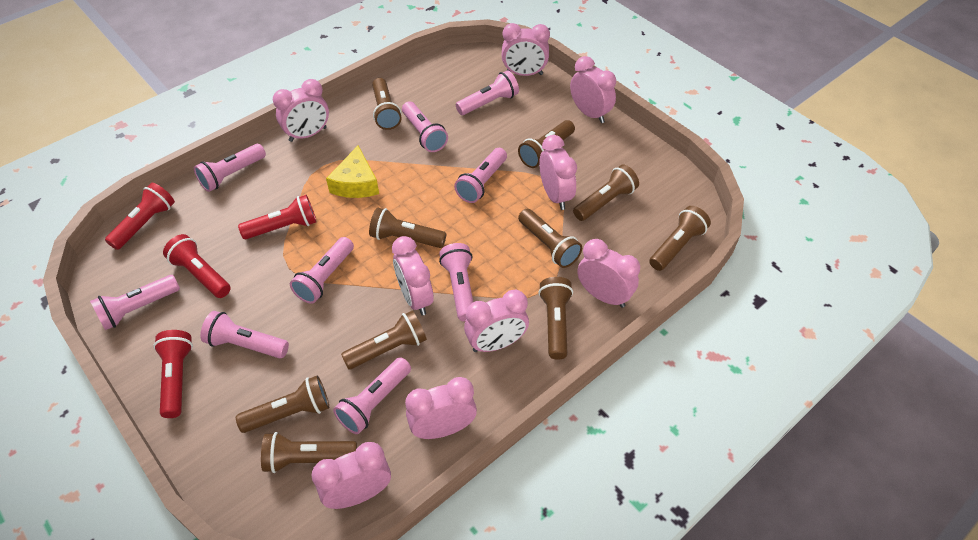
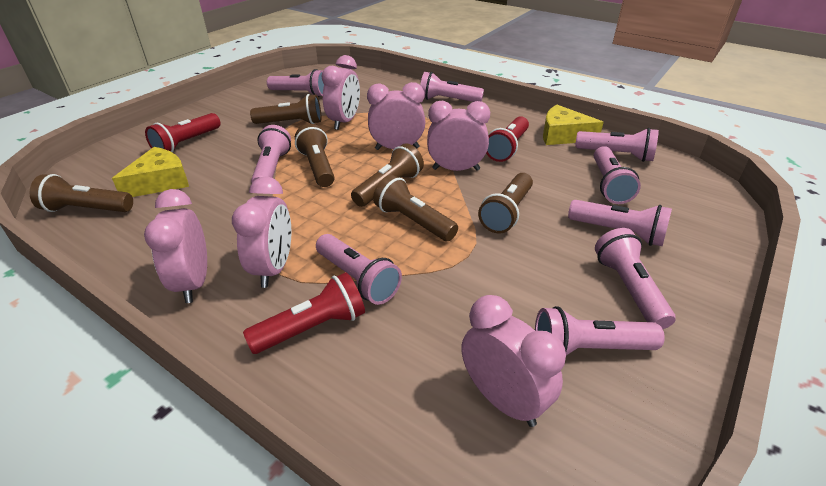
brown flashlight: 10 -> 6
pink clock: 9 -> 6
red flashlight: 4 -> 3
yellow cheese: 1 -> 2

